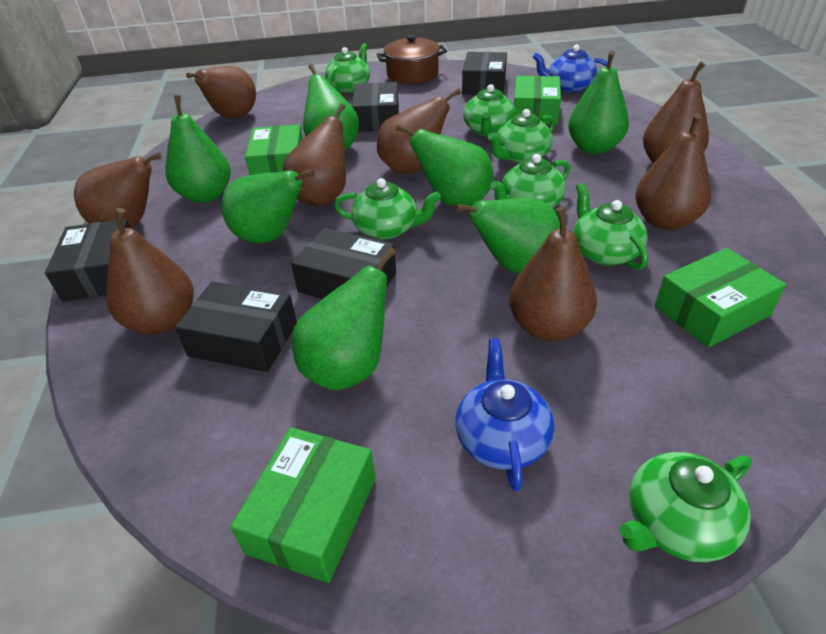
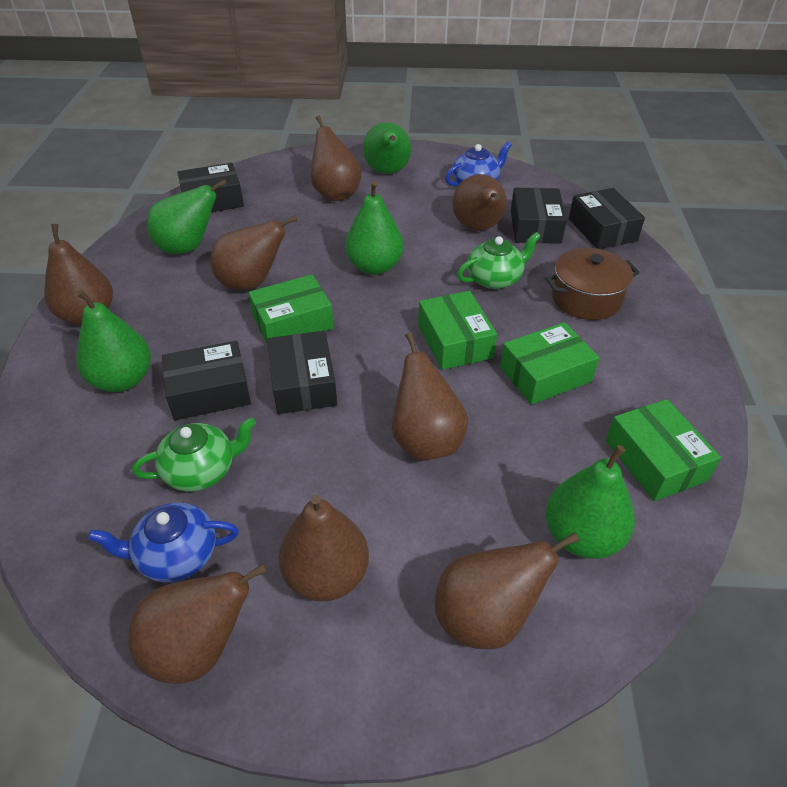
green pear: 7 -> 5
green teapot: 7 -> 2

